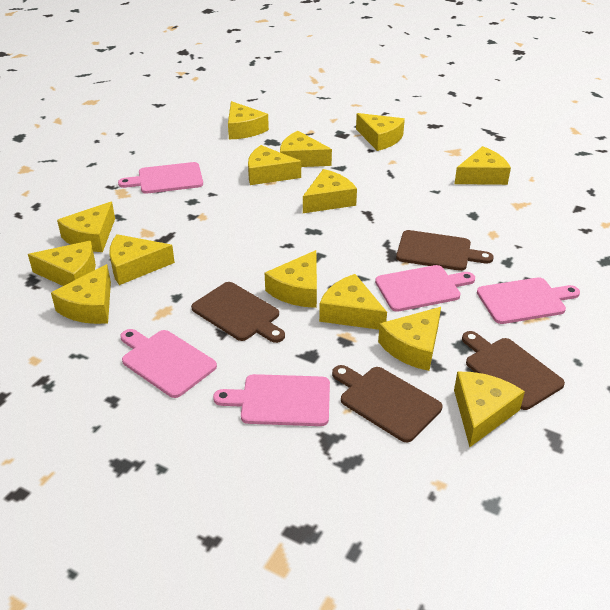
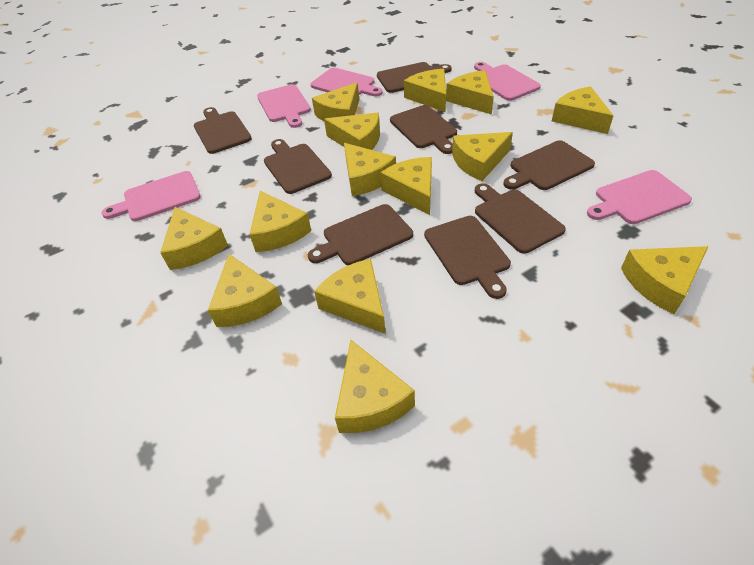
brown cutting board: 4 -> 8

